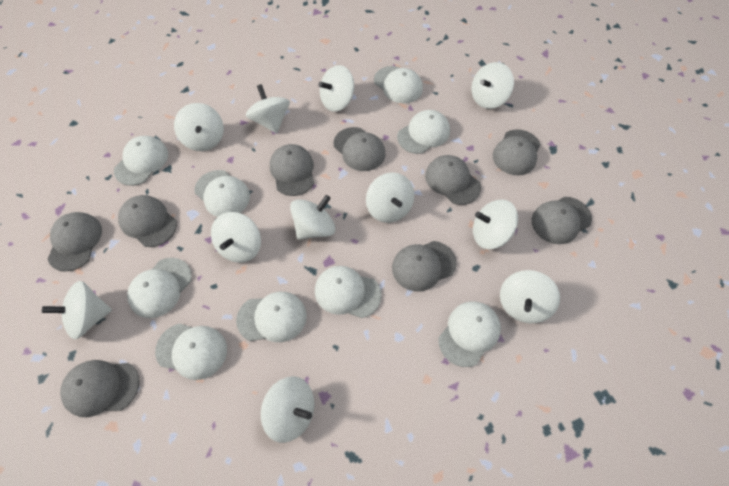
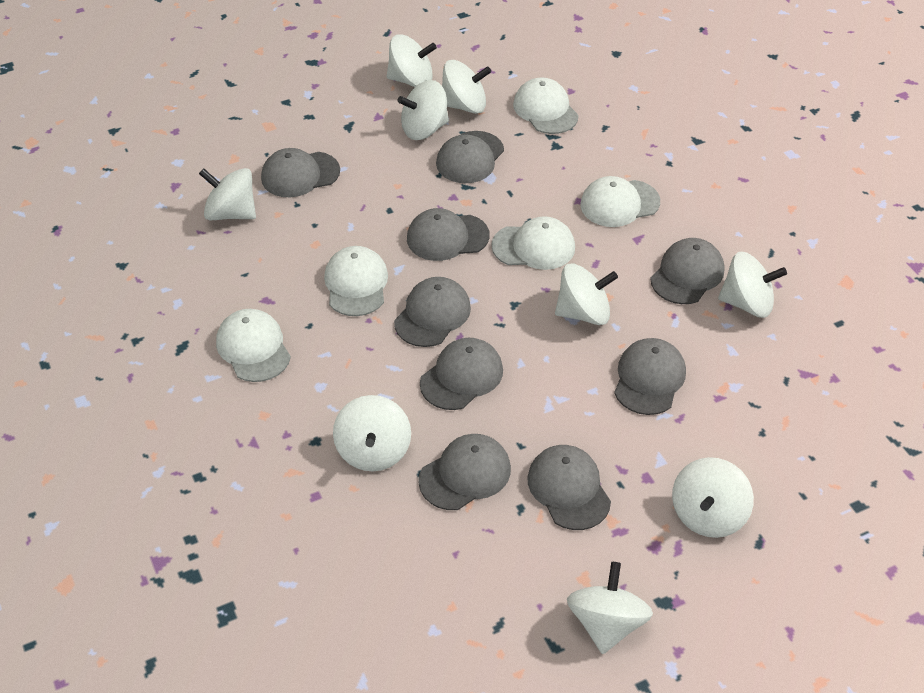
white cap: 9 -> 5
white spinning top: 11 -> 9

